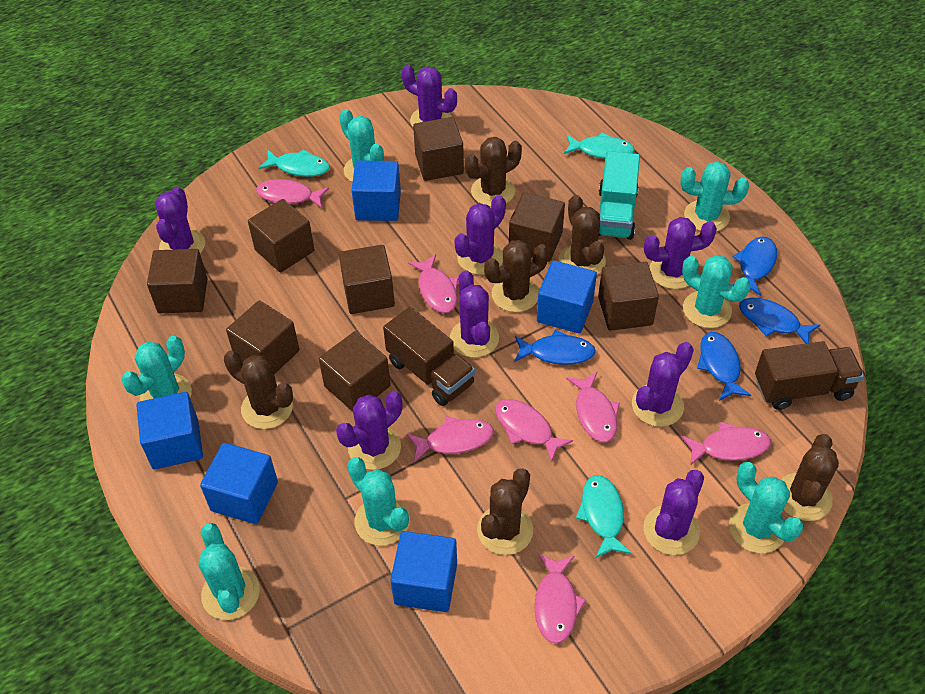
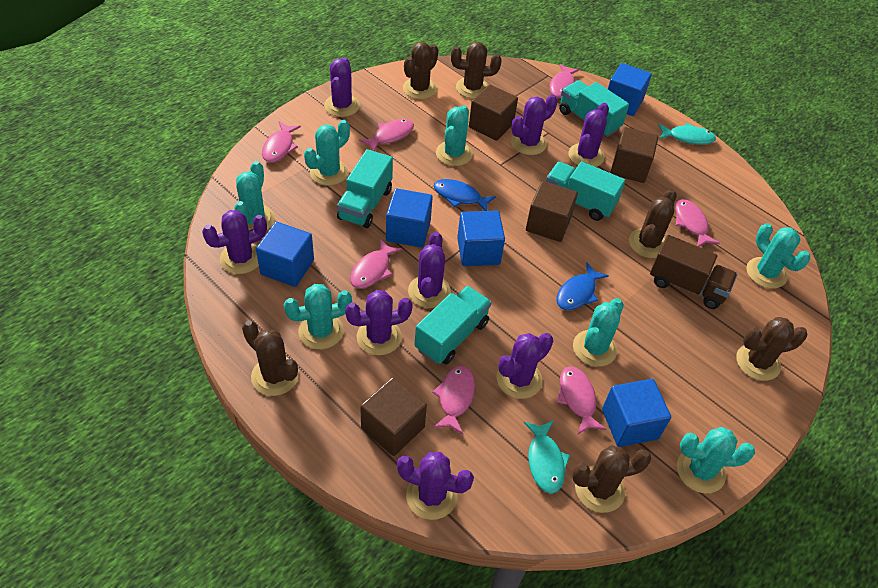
blue fish: 4 -> 2
brown cube: 8 -> 4
brown truck: 2 -> 1
turquoise fish: 3 -> 2
turquoise truck: 1 -> 4

